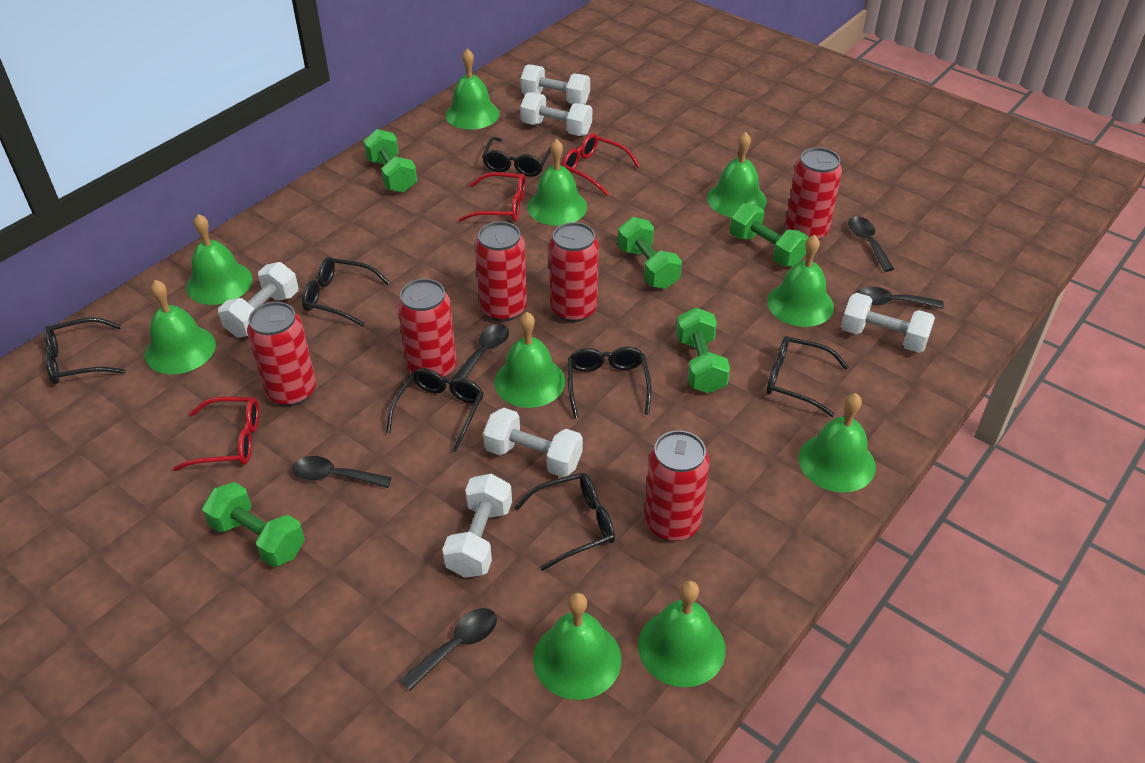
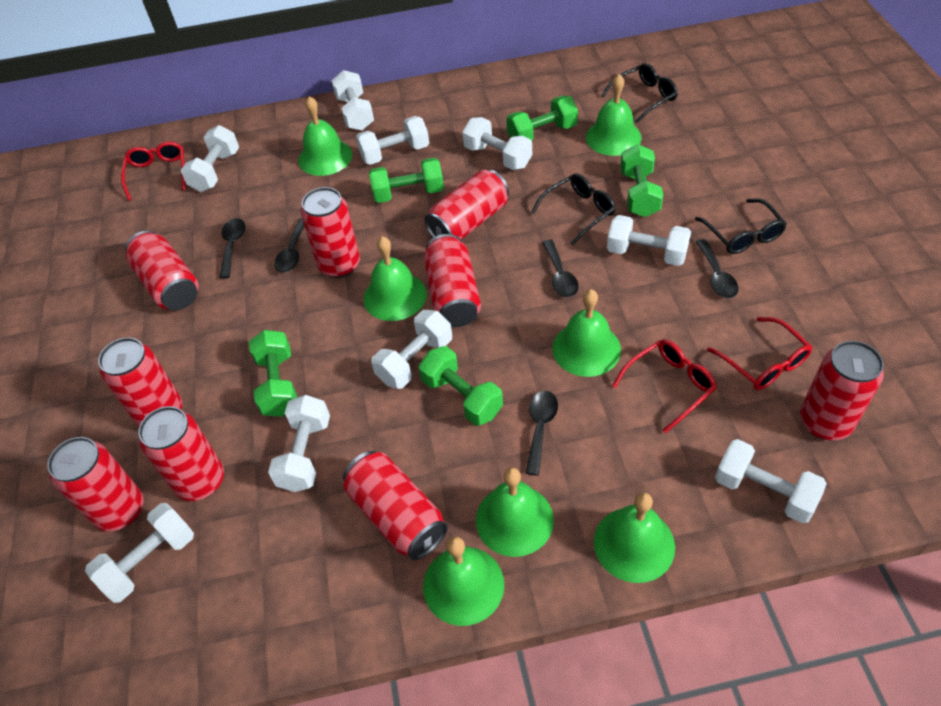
black glasses: 7 -> 3
green bell: 10 -> 7
red can: 6 -> 9
white dumbbell: 6 -> 9

